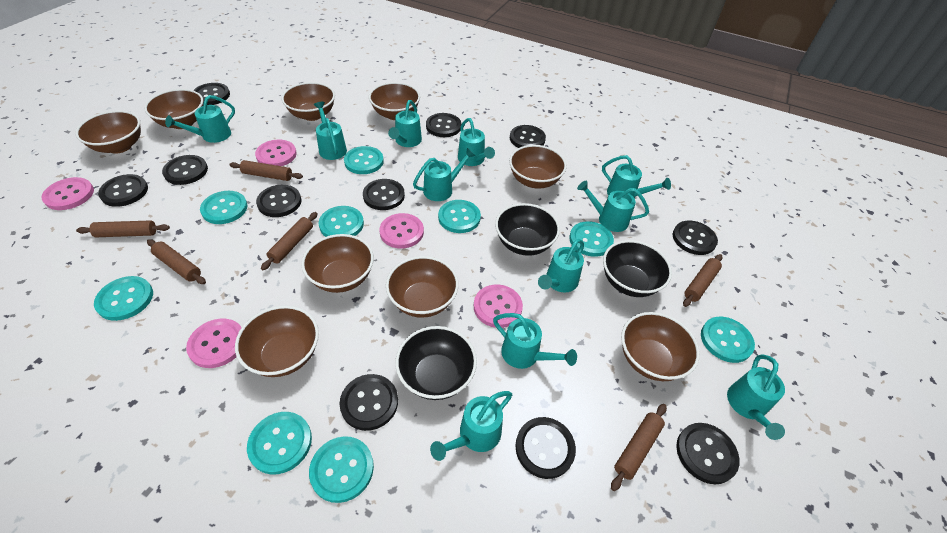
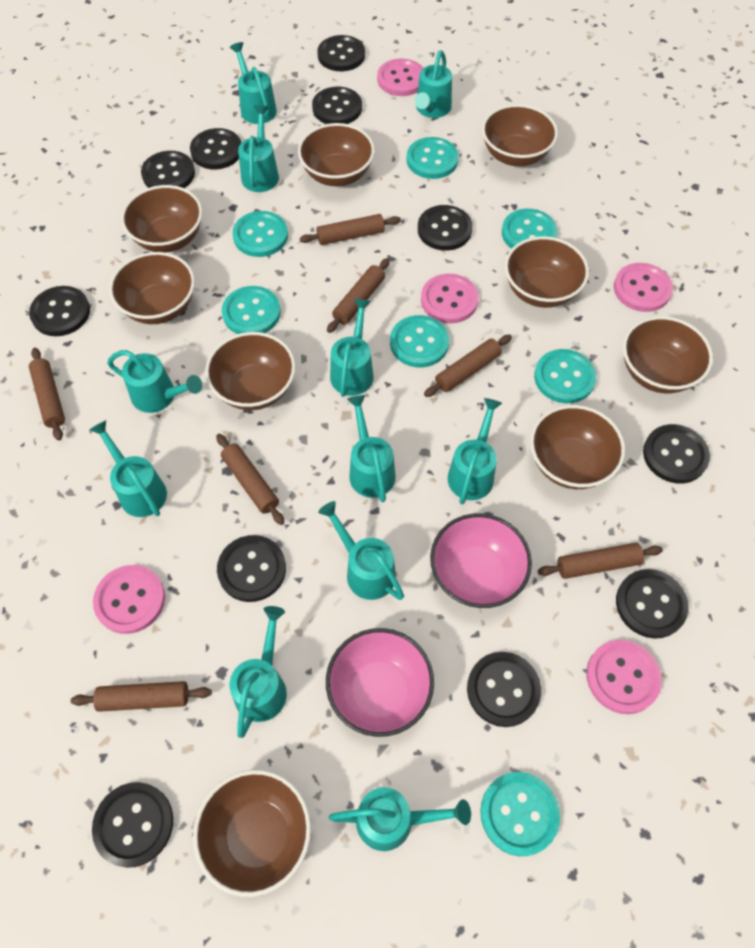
black bowl: 3 -> 0
brown rolling pin: 6 -> 7
pink bowl: 0 -> 2
turquoise button: 9 -> 7

